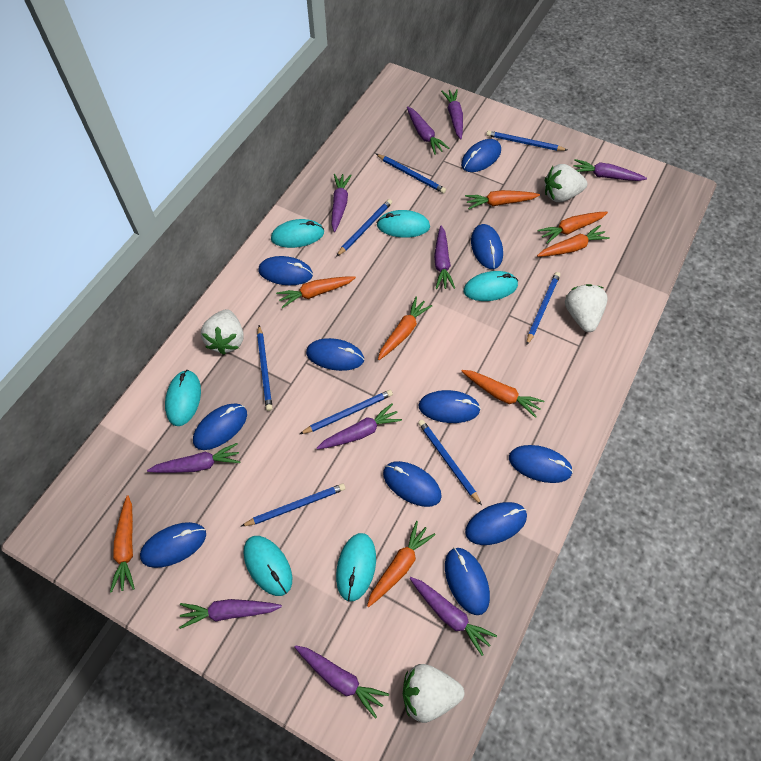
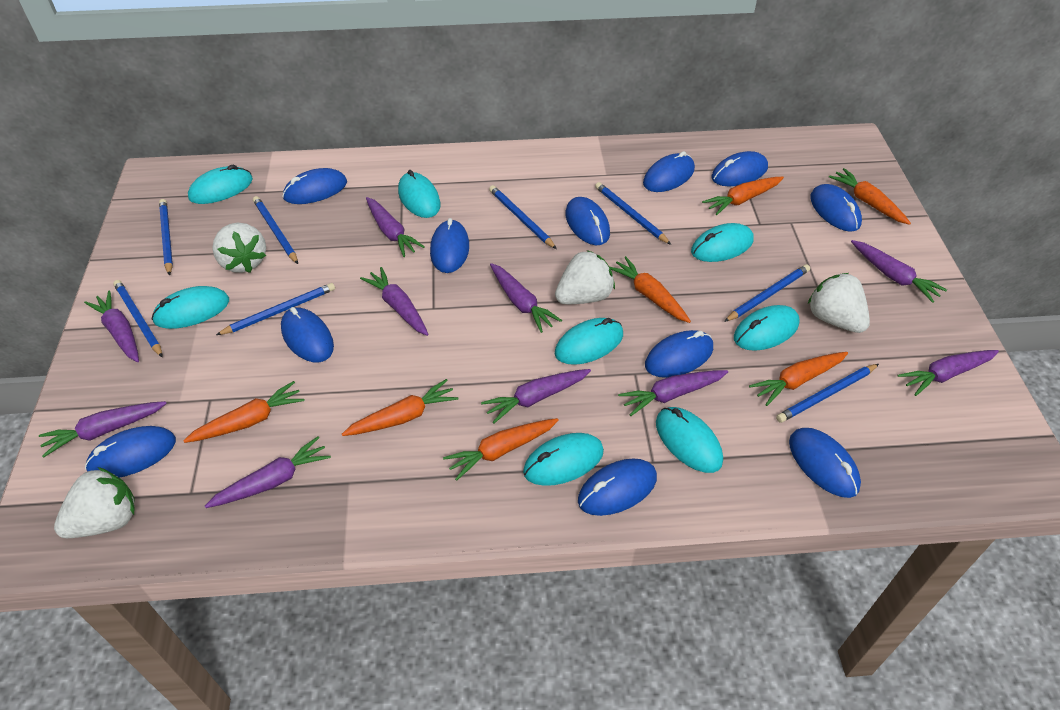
orange carrot: 8 -> 7
turquoise mouse: 6 -> 8

